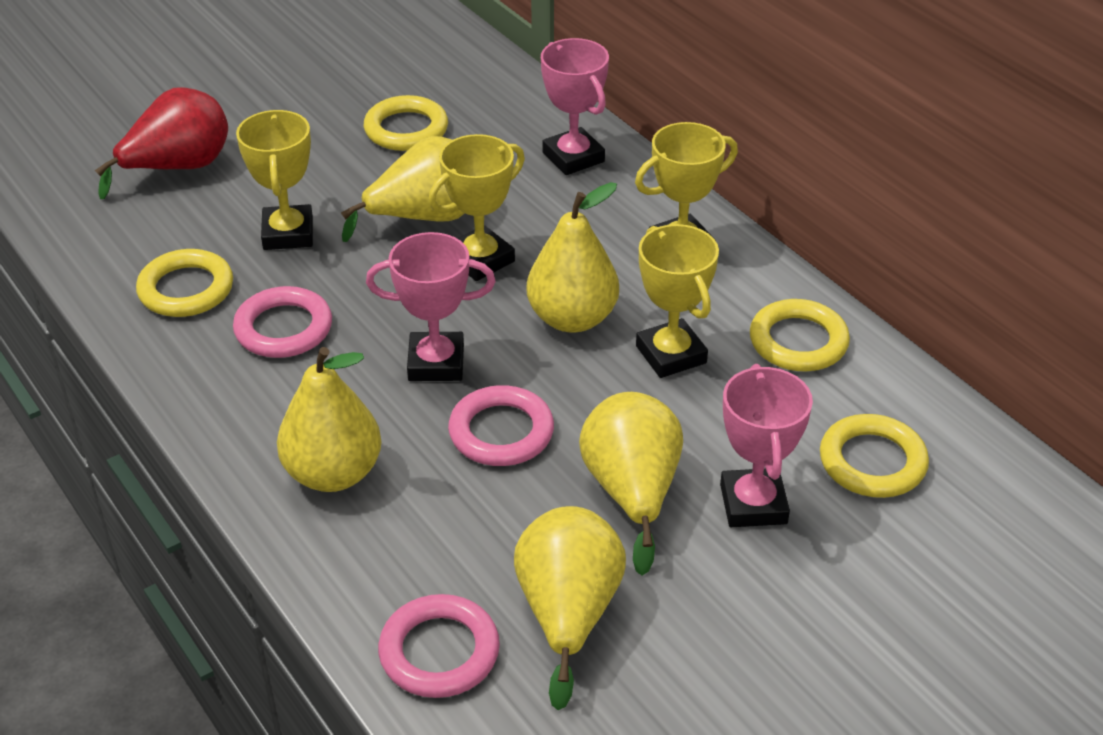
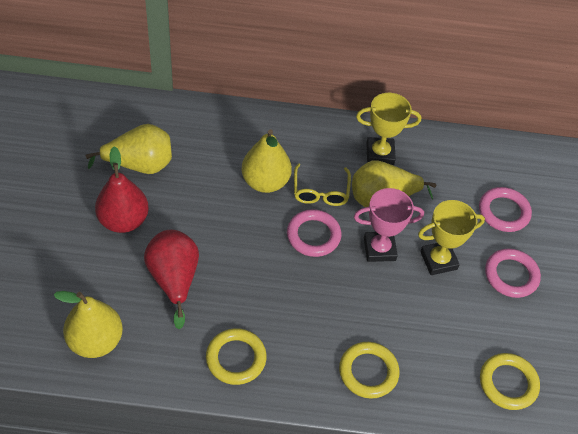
pink trophy: 3 -> 1
red pear: 1 -> 2
yellow glasses: 0 -> 1
yellow pear: 5 -> 4
yellow ring: 4 -> 3
yellow trophy: 4 -> 2

